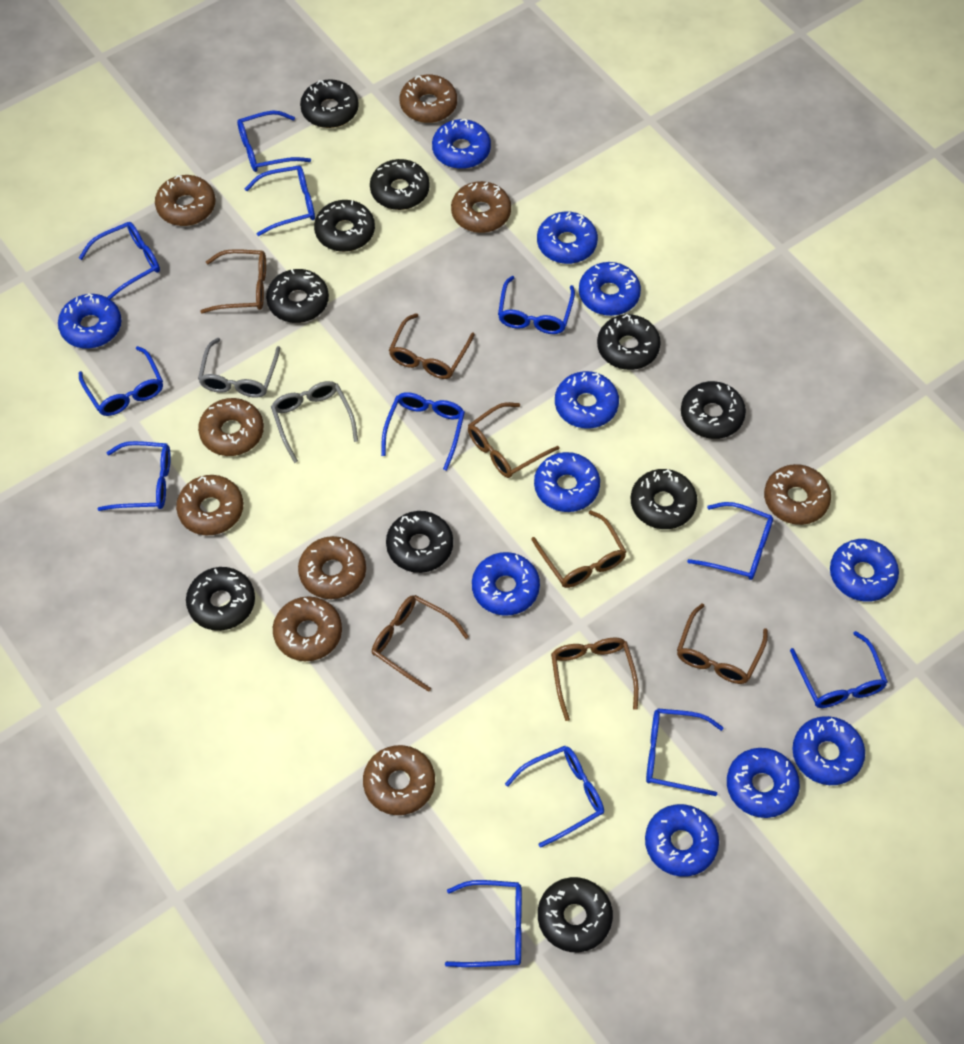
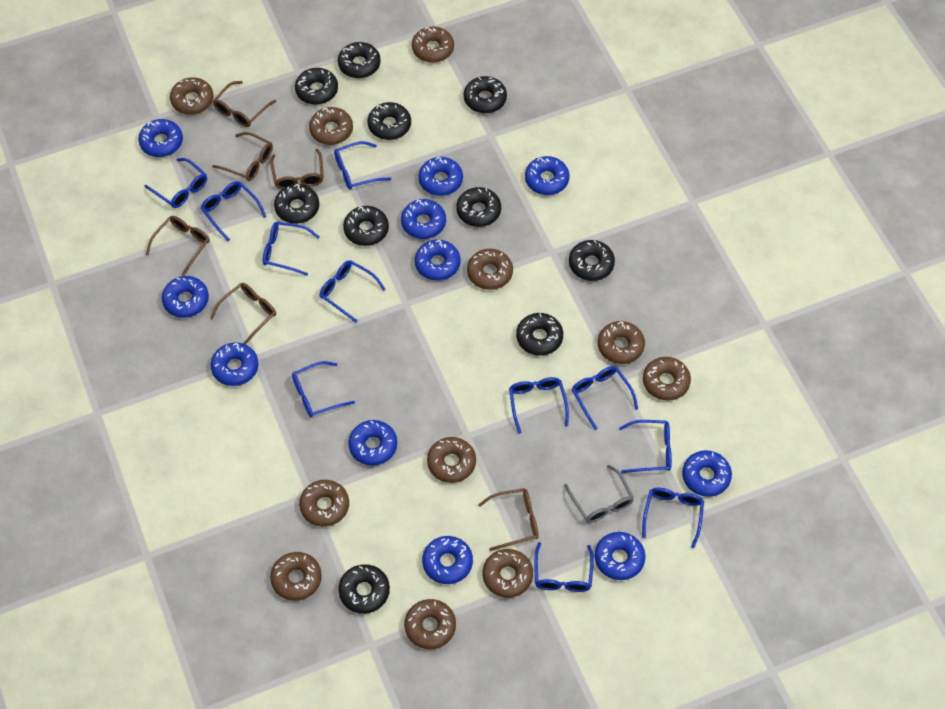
blue glasses: 12 -> 11
brown donut: 9 -> 11
brown glasses: 7 -> 6
grey glasses: 2 -> 1

